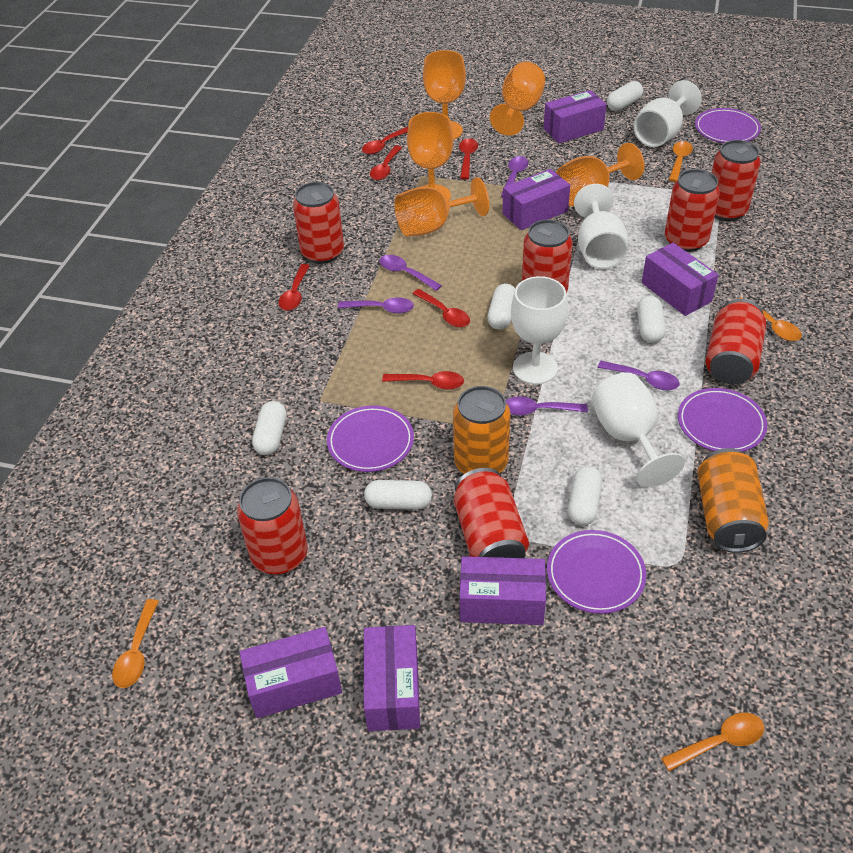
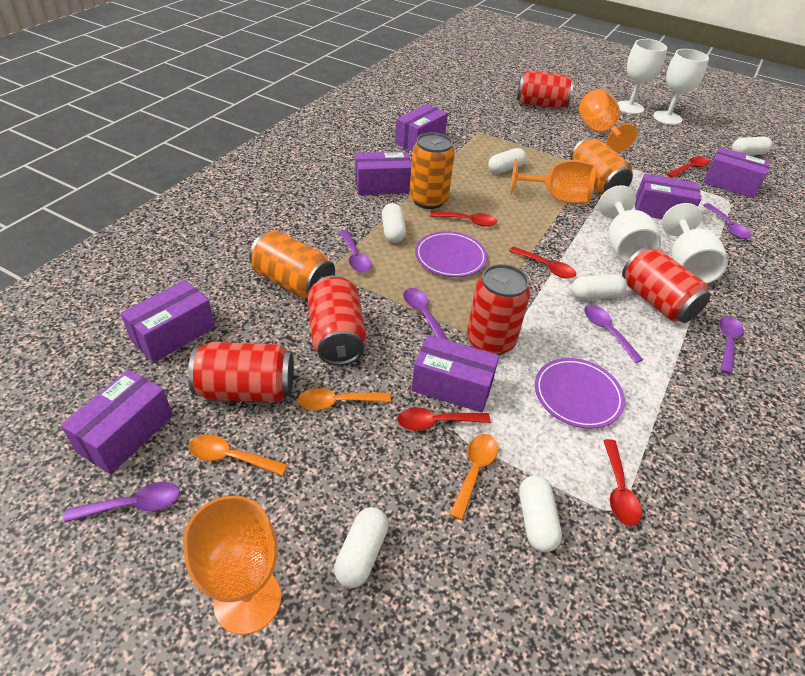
orange can: 2 -> 3
orange goblet: 5 -> 3
orange spoon: 4 -> 3
purple box: 6 -> 7
purple plate: 4 -> 2
purple spoon: 5 -> 6
red can: 7 -> 5
red spoon: 6 -> 5

